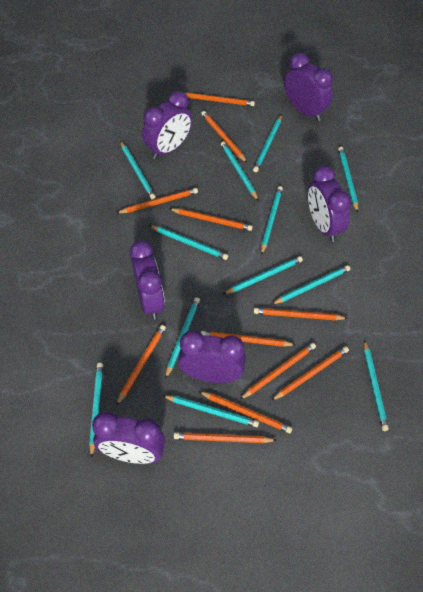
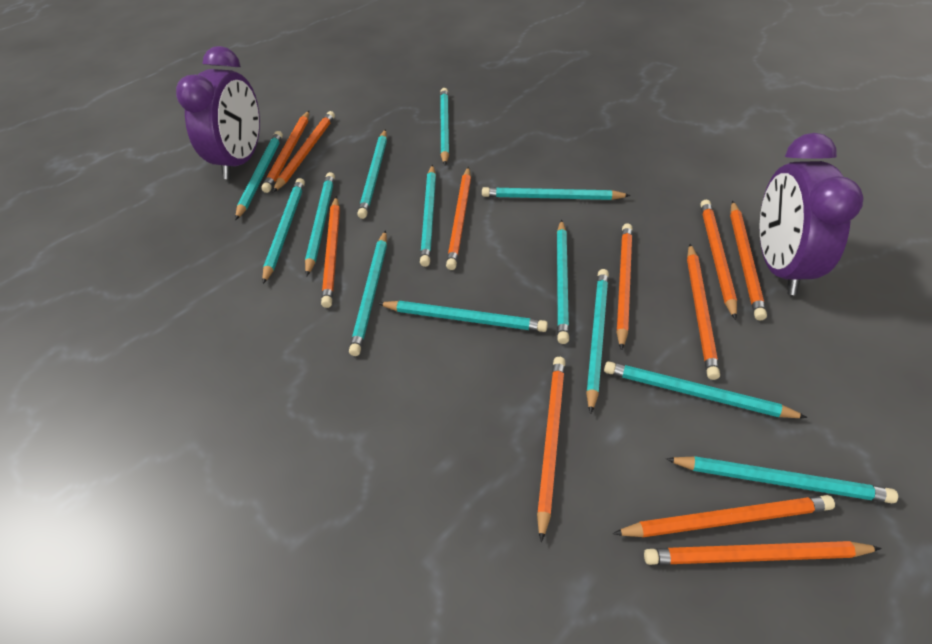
purple clock: 6 -> 2
turquoise pencil: 12 -> 13

